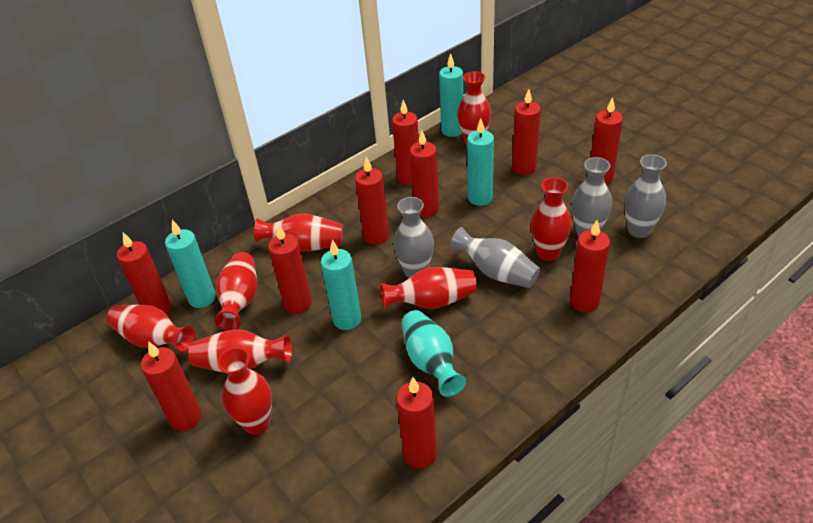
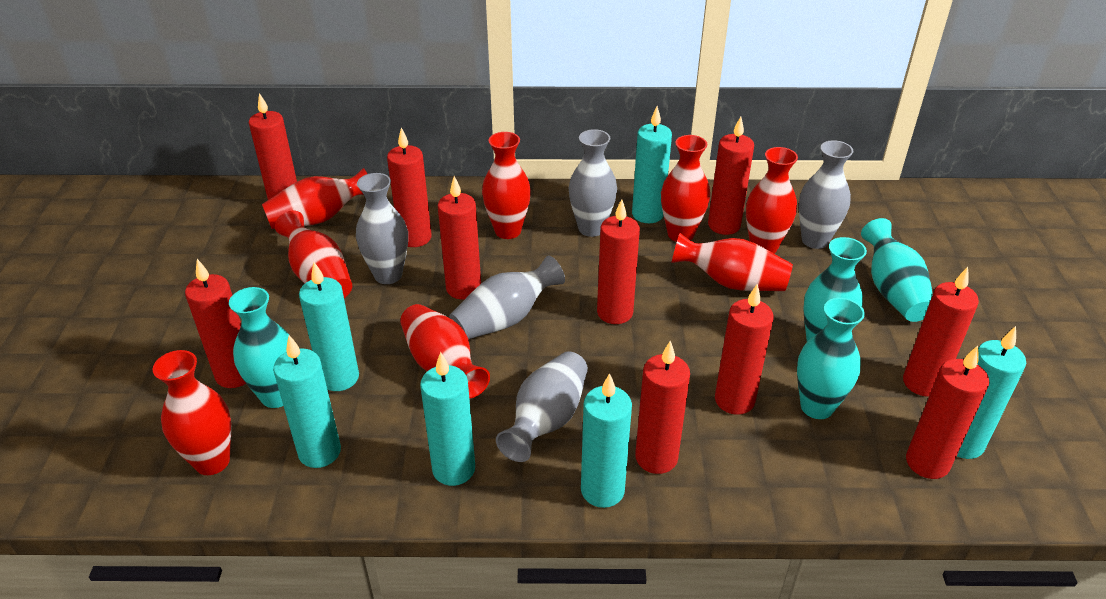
grey vase: 4 -> 5
turquoise candle: 4 -> 6
turquoise vase: 1 -> 4

